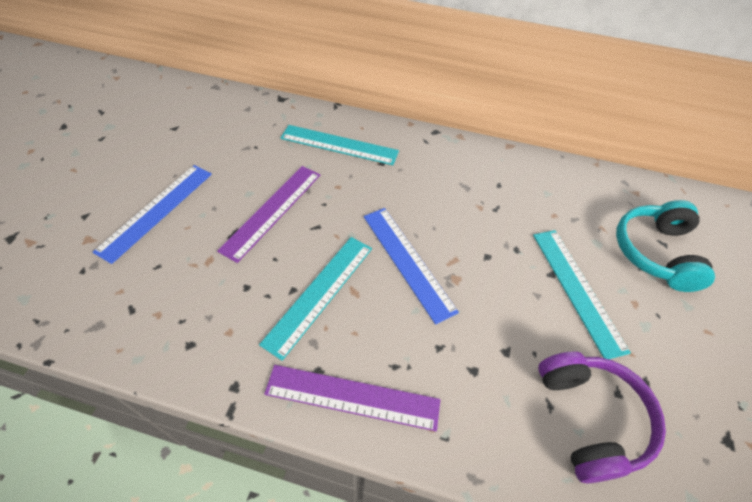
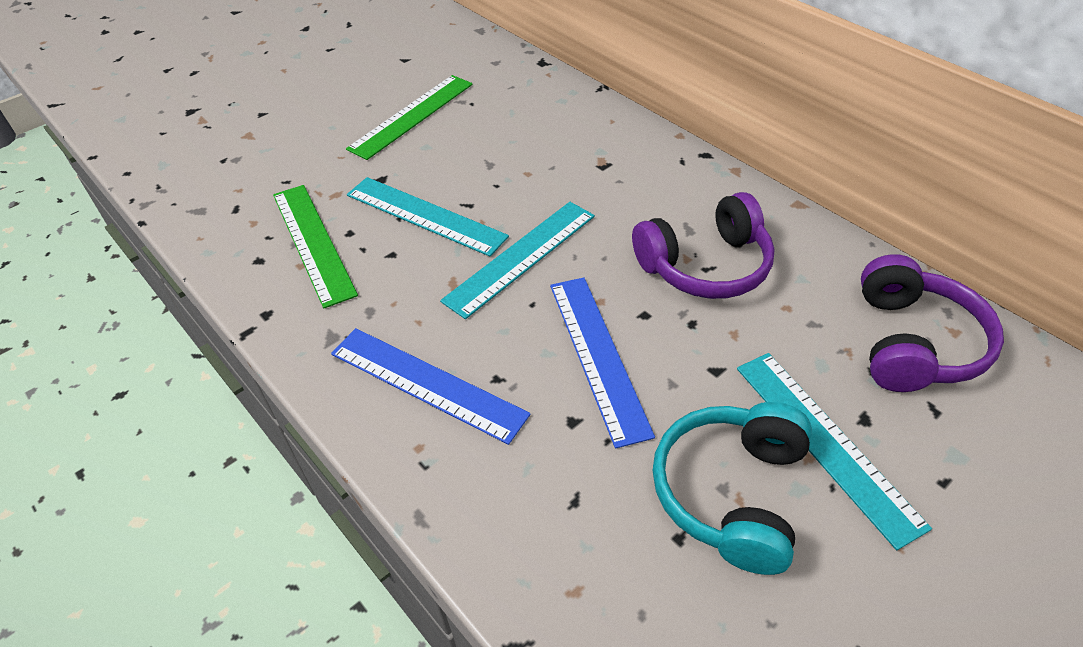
green ruler: 0 -> 2
purple headphones: 1 -> 2
purple ruler: 2 -> 0

